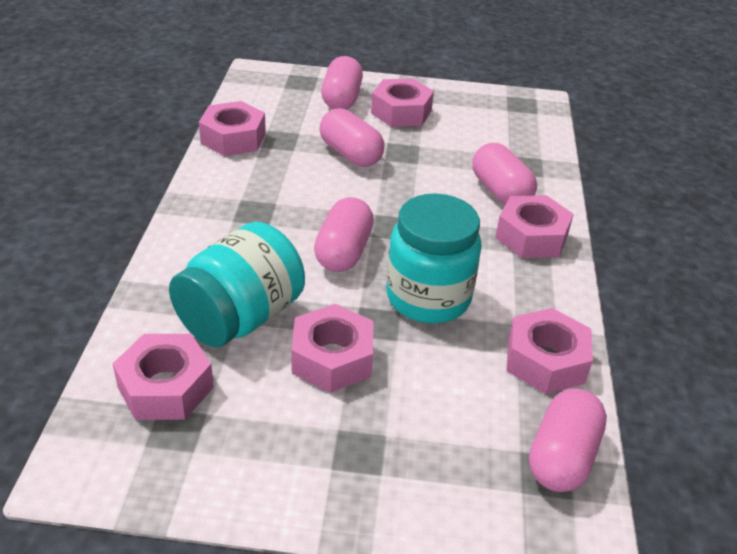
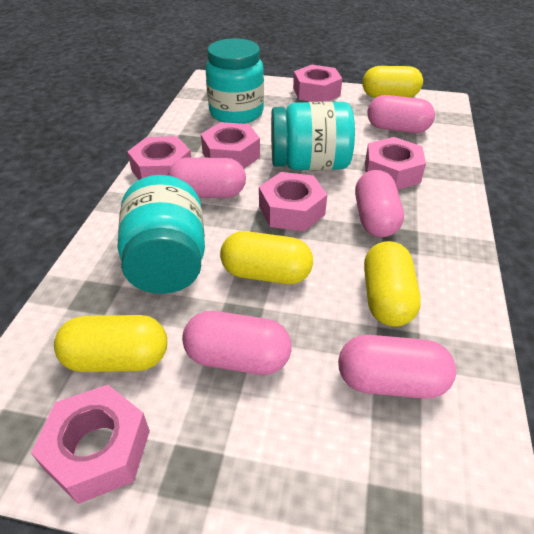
turquoise jar: 2 -> 3
yellow capsule: 0 -> 4

